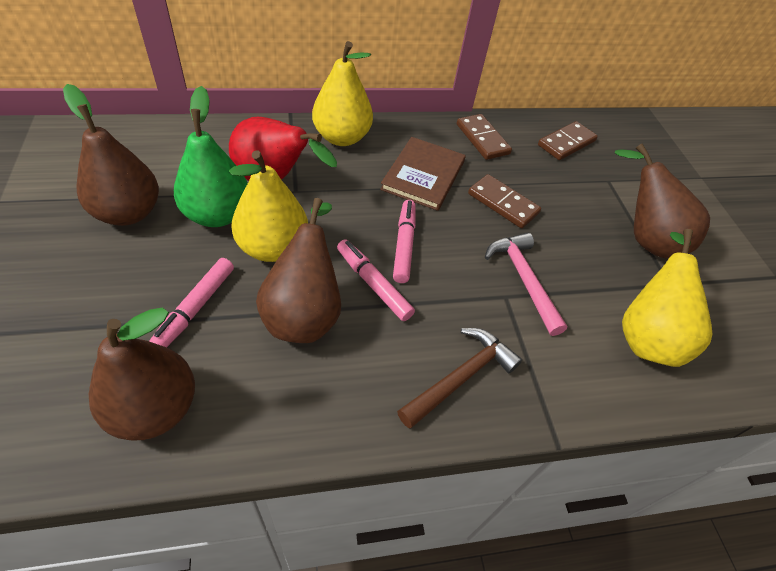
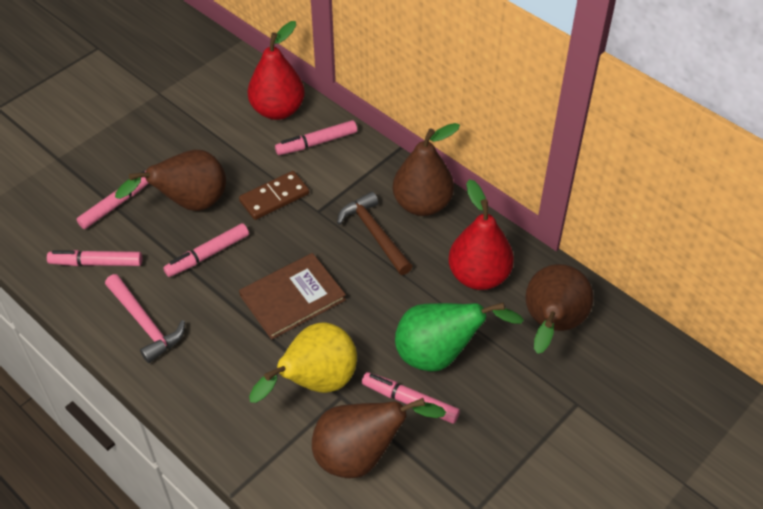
brown domino: 3 -> 1
pink marker: 3 -> 5
red pear: 1 -> 2
yellow pear: 3 -> 1

